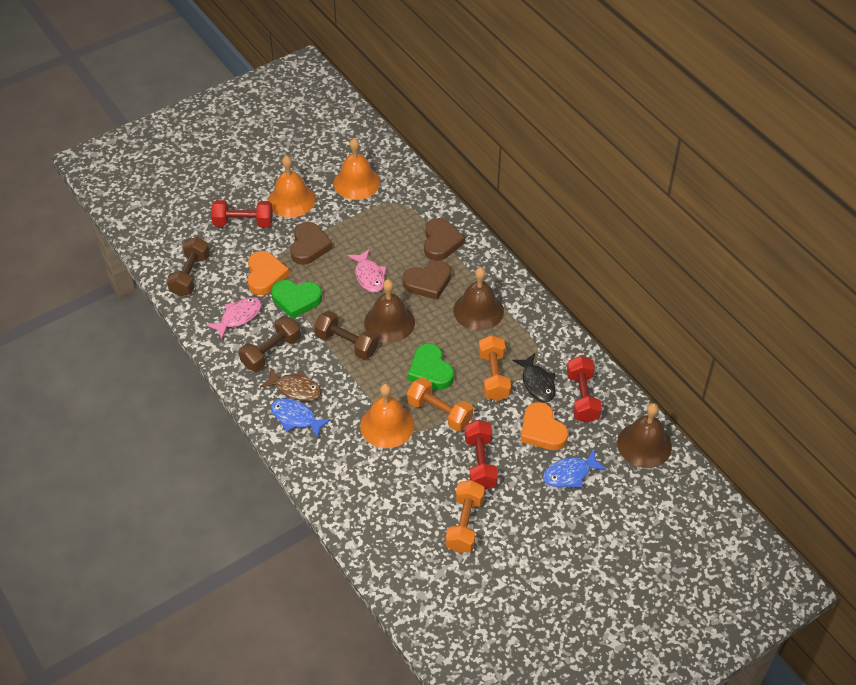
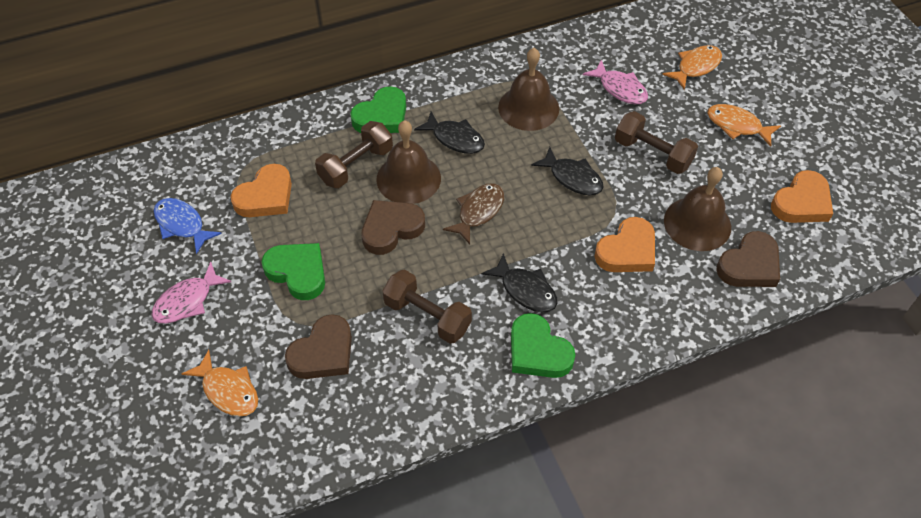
black fish: 1 -> 3
blue fish: 2 -> 1
green heart: 2 -> 3
orange bell: 3 -> 0
orange dumbbell: 3 -> 0
orange fish: 0 -> 3
orange heart: 2 -> 3
red dumbbell: 3 -> 0

